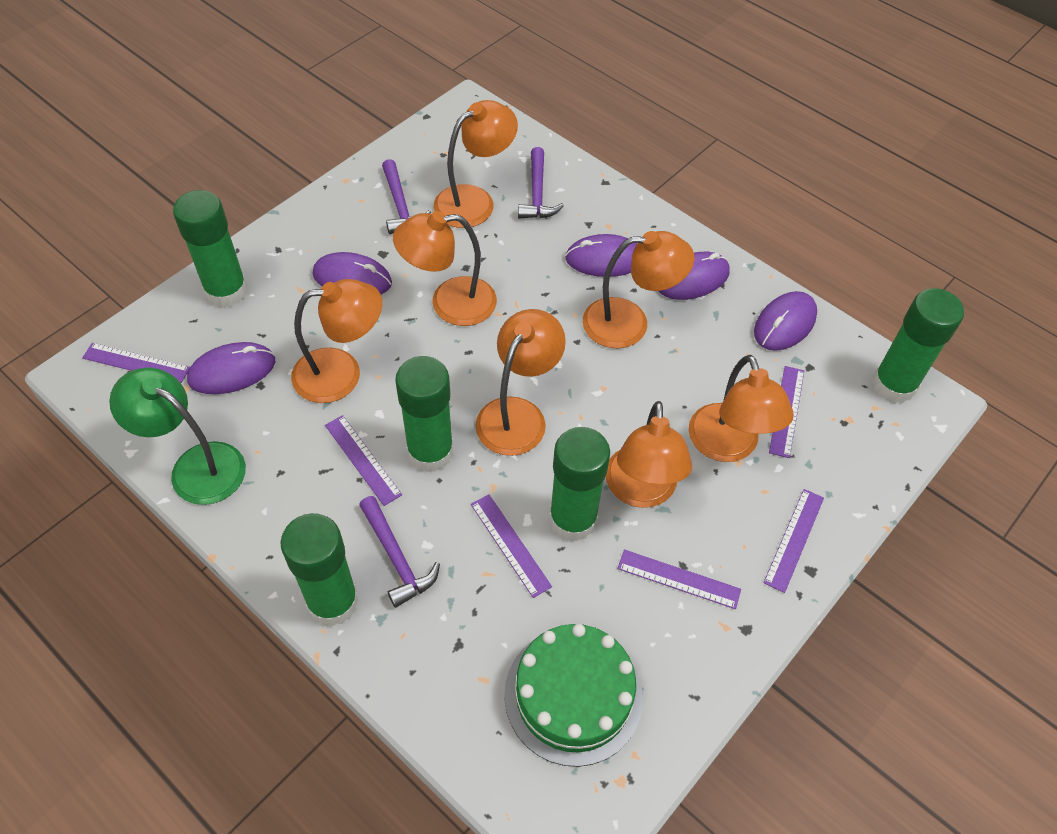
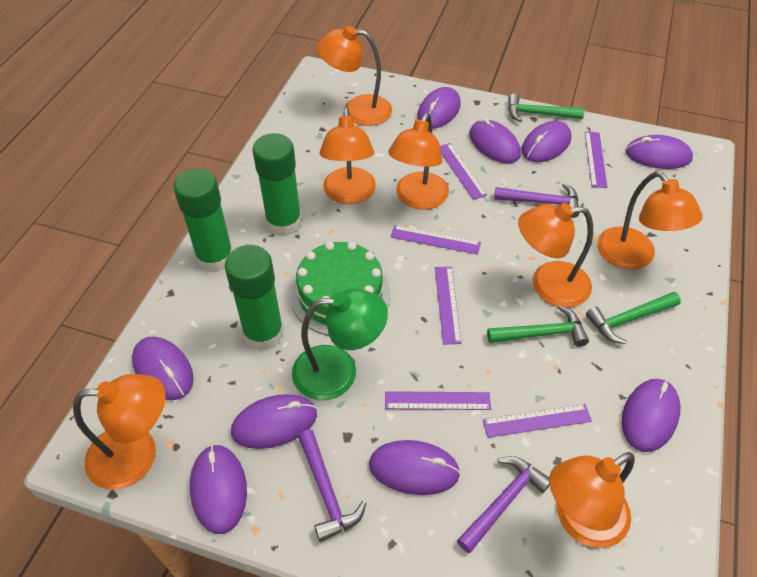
green glue stick: 5 -> 3
green hammer: 0 -> 3
purple mouse: 5 -> 9

